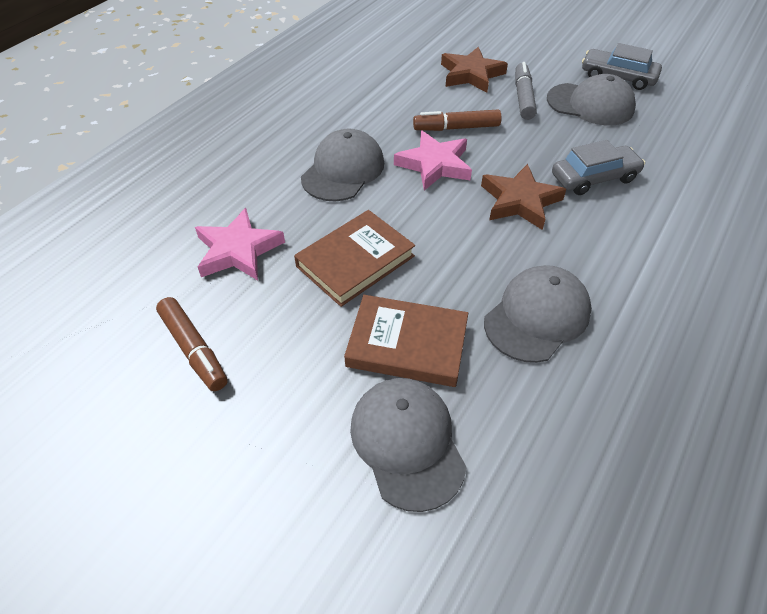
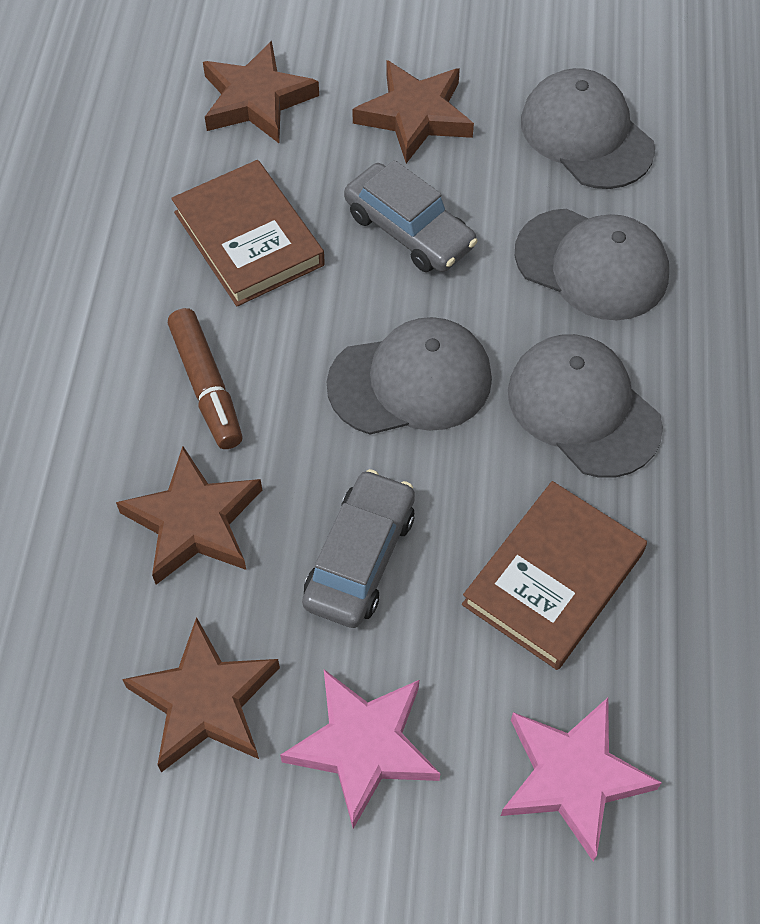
brown marker: 2 -> 1
brown star: 2 -> 4
grey marker: 1 -> 0

